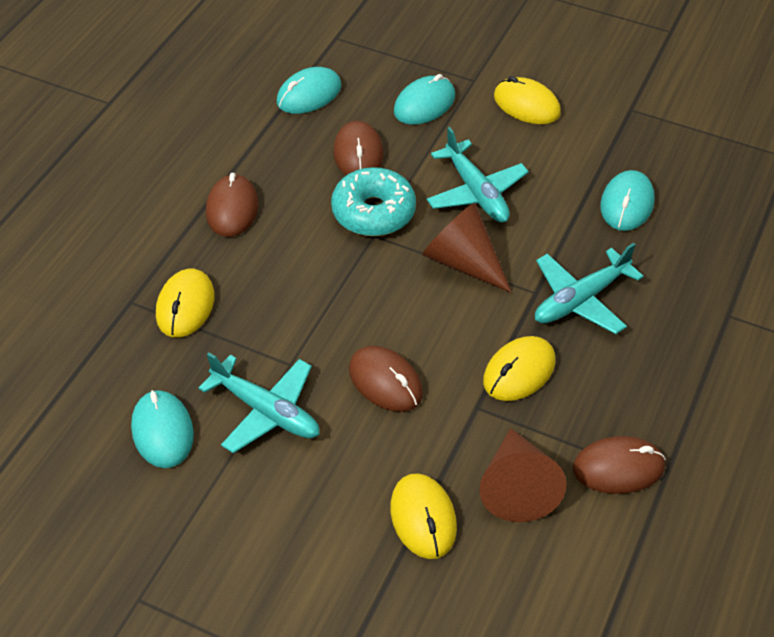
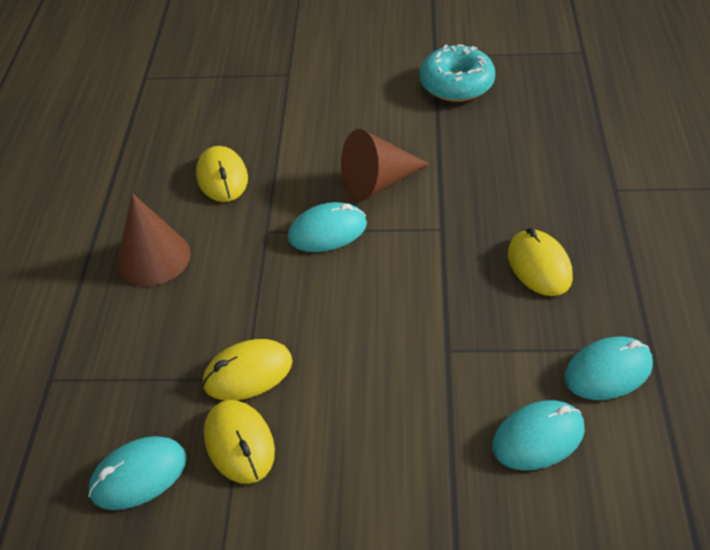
brown mouse: 4 -> 0
turquoise plane: 3 -> 0

